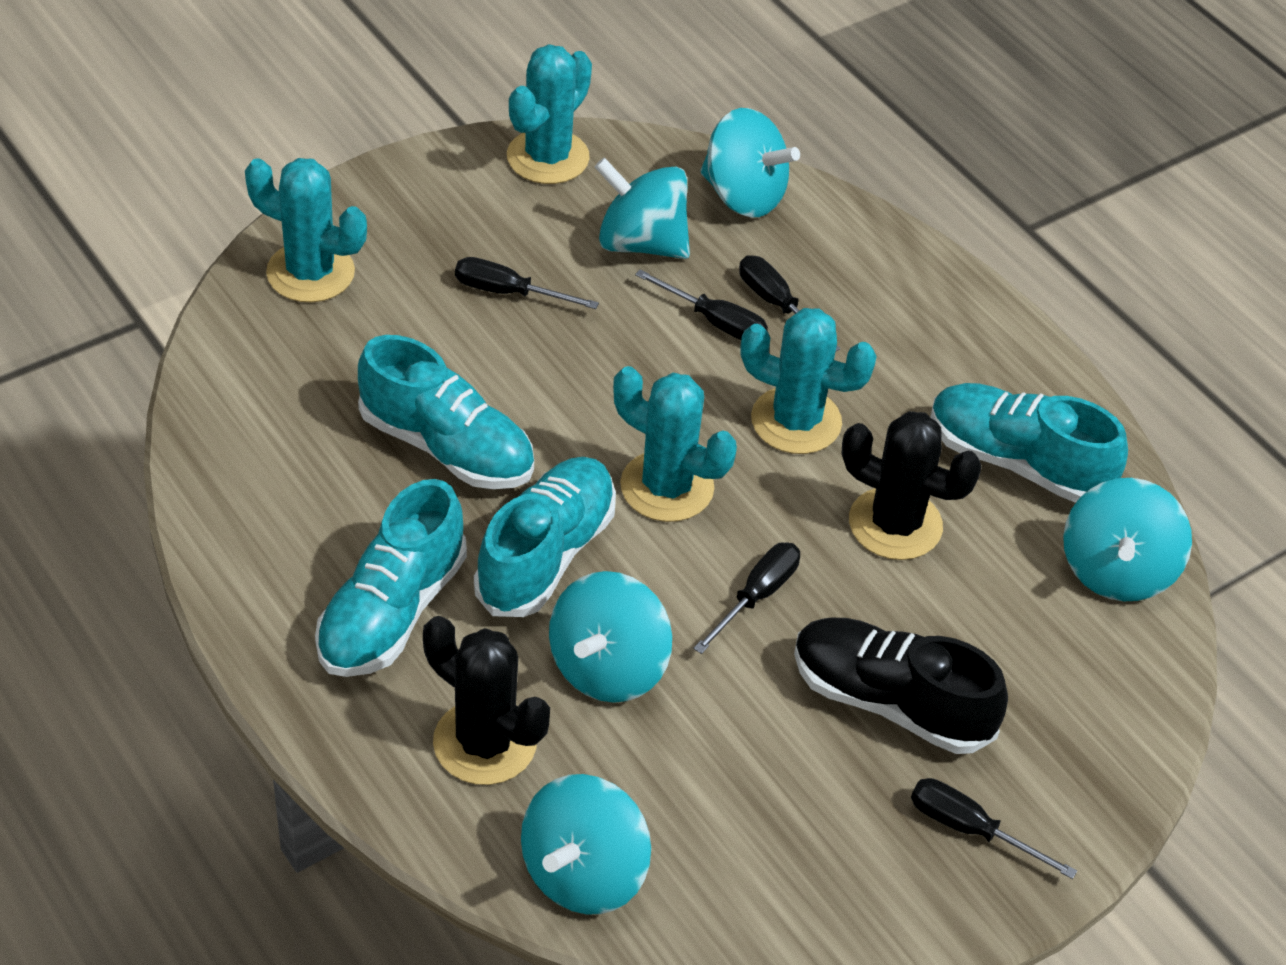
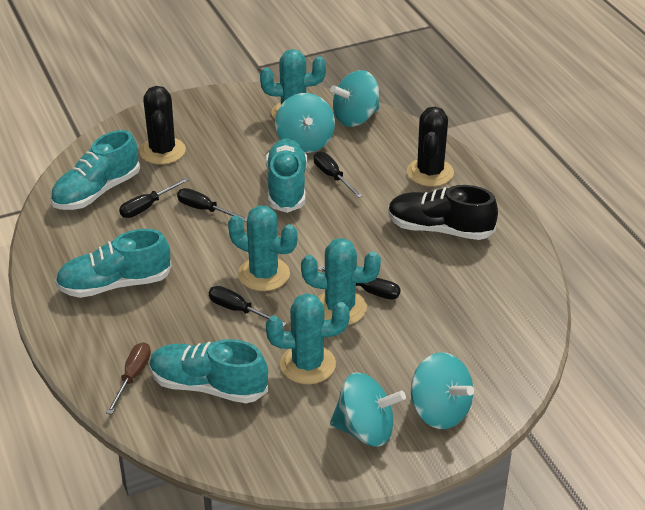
brown screwdriver: 0 -> 1
turquoise spinning top: 5 -> 4

